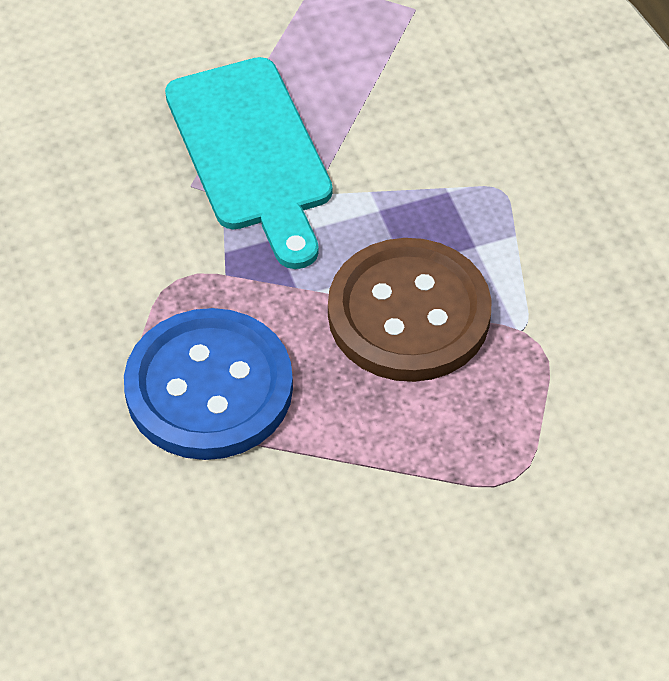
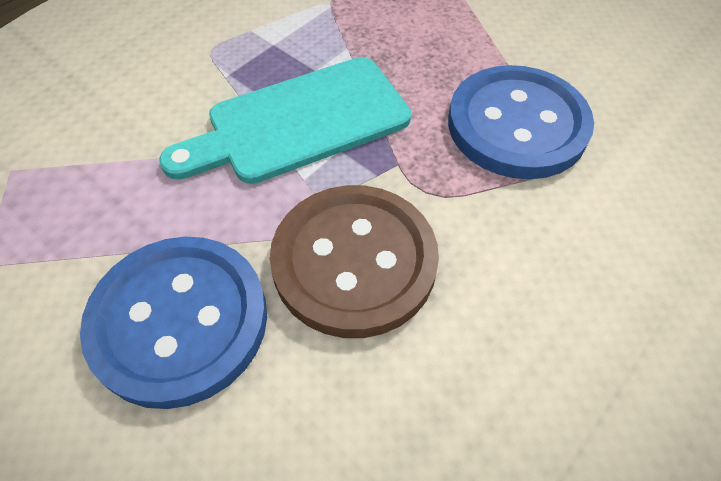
blue button: 1 -> 2

